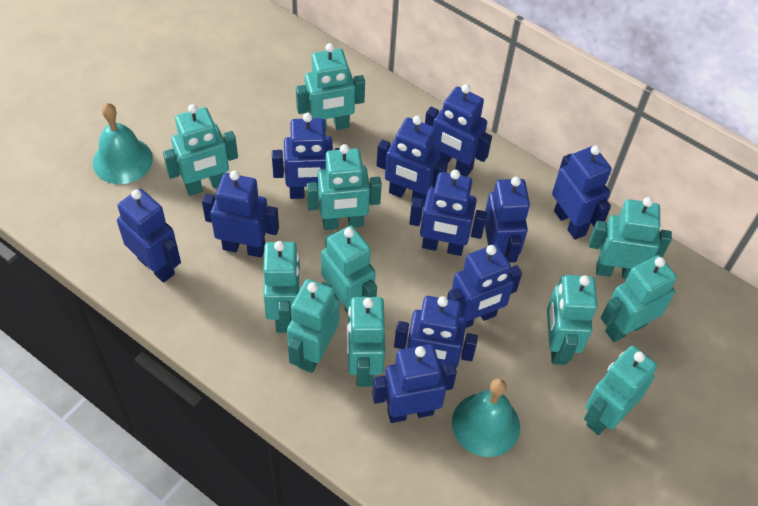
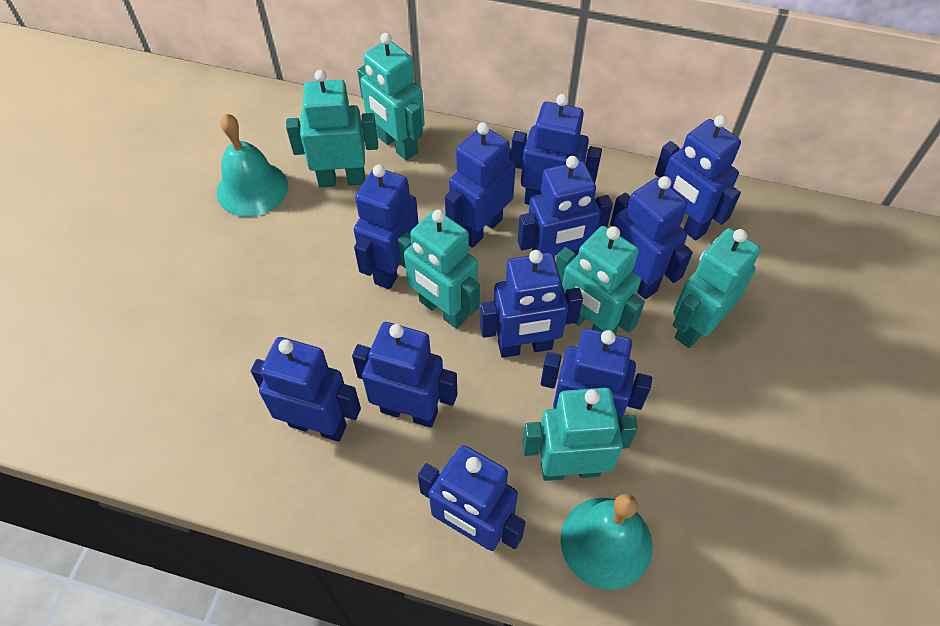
turquoise robot: 11 -> 6

